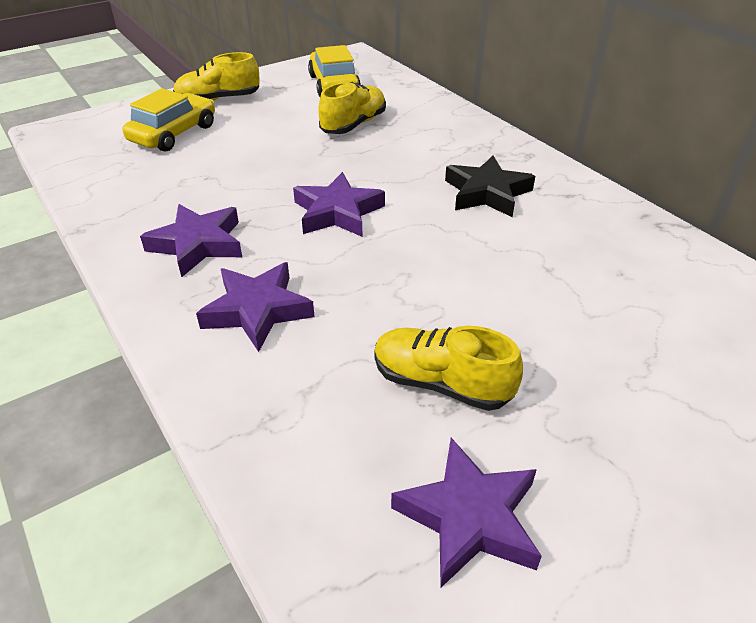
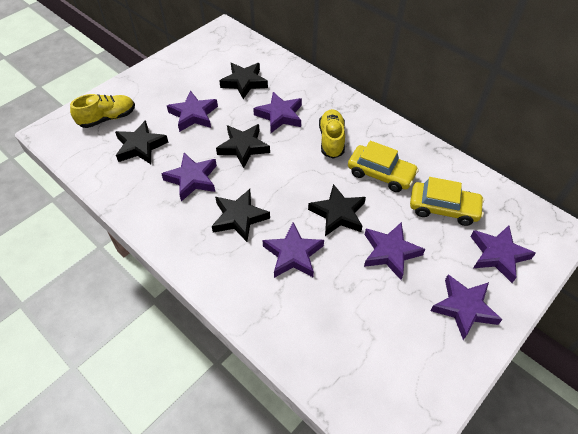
black star: 1 -> 5
purple star: 4 -> 7
yellow shoe: 3 -> 2

